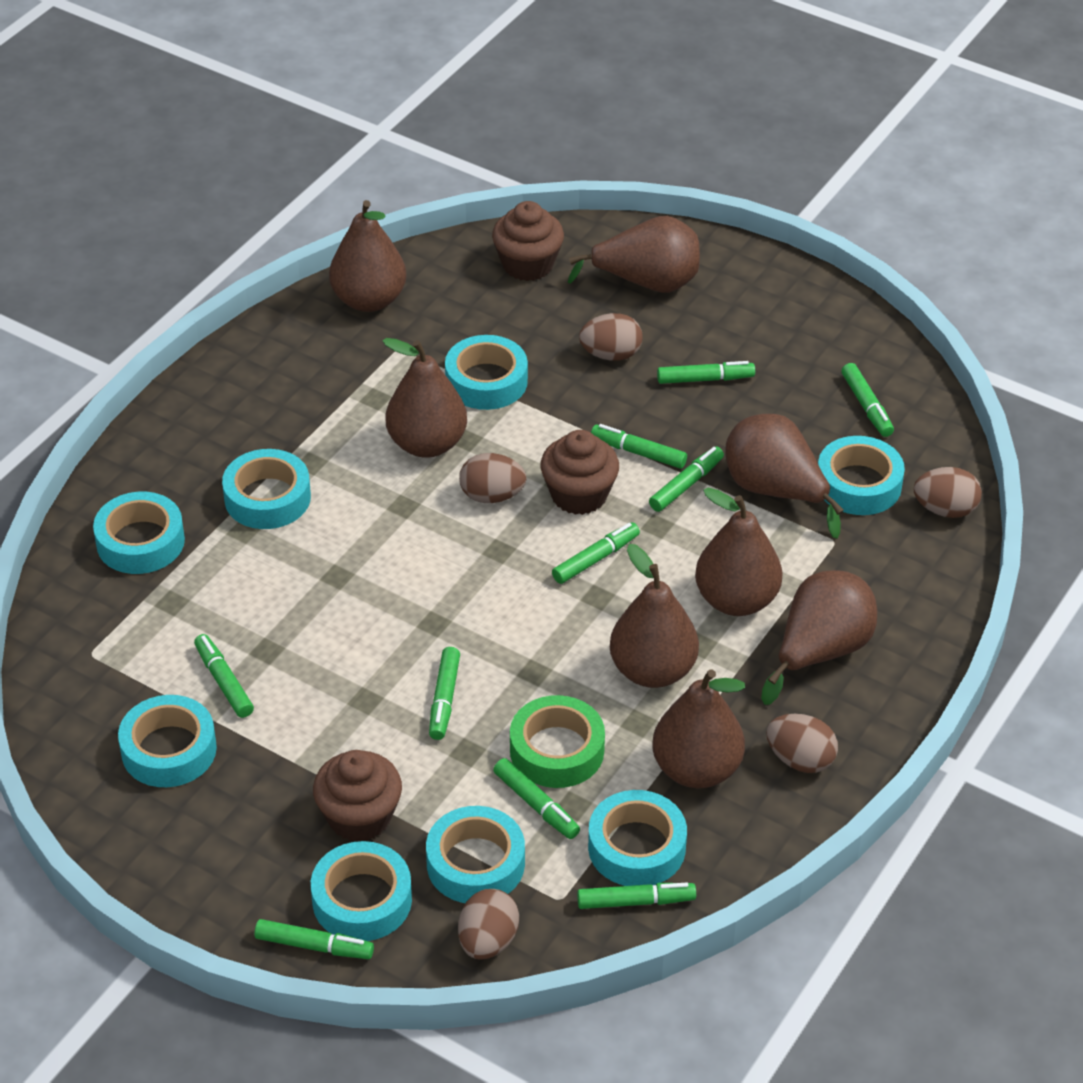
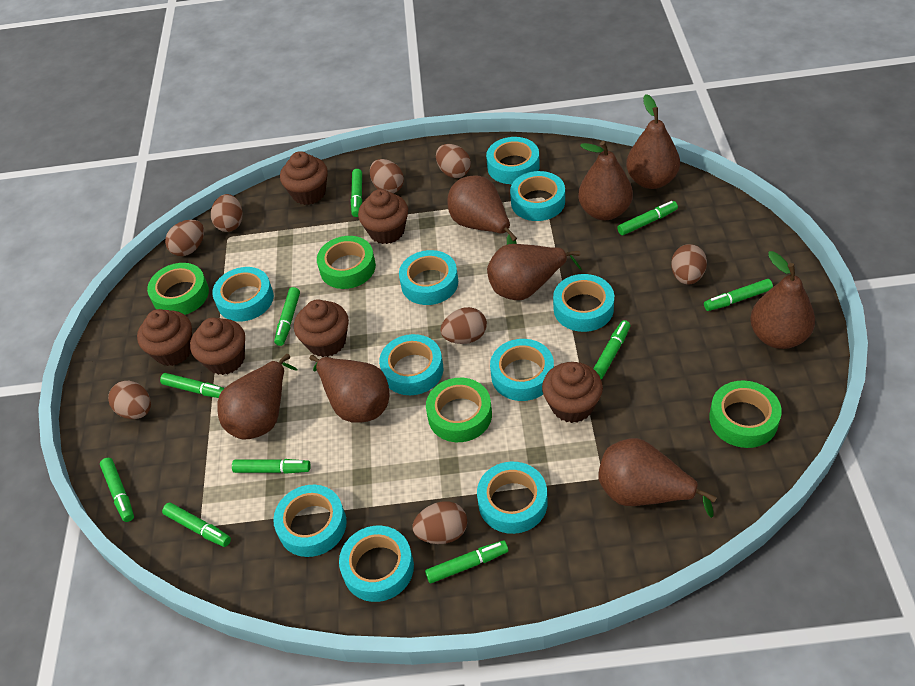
brown cupcake: 3 -> 6
brown egg: 5 -> 8
green tape: 1 -> 4
turquoise tape: 8 -> 10

